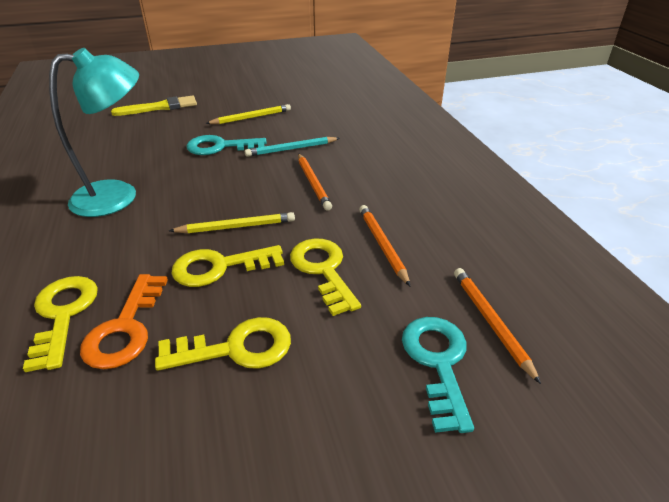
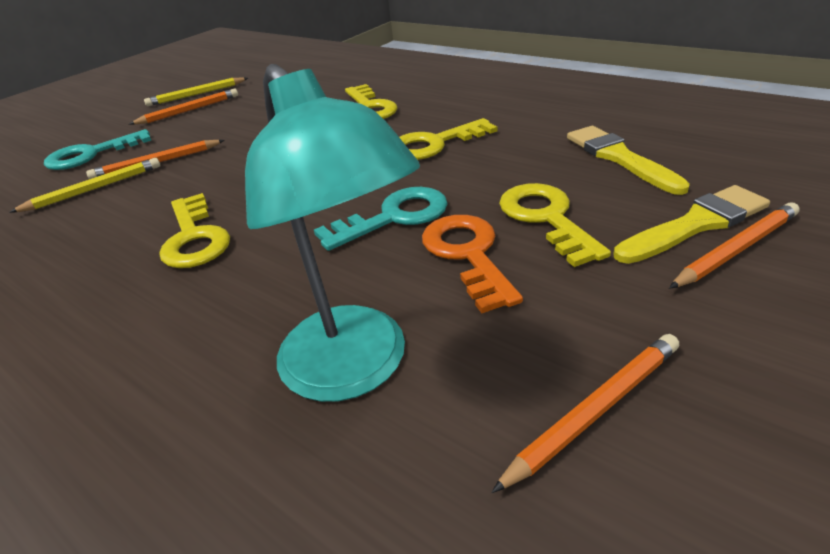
orange pencil: 3 -> 4
turquoise pencil: 1 -> 0
yellow brush: 1 -> 2

